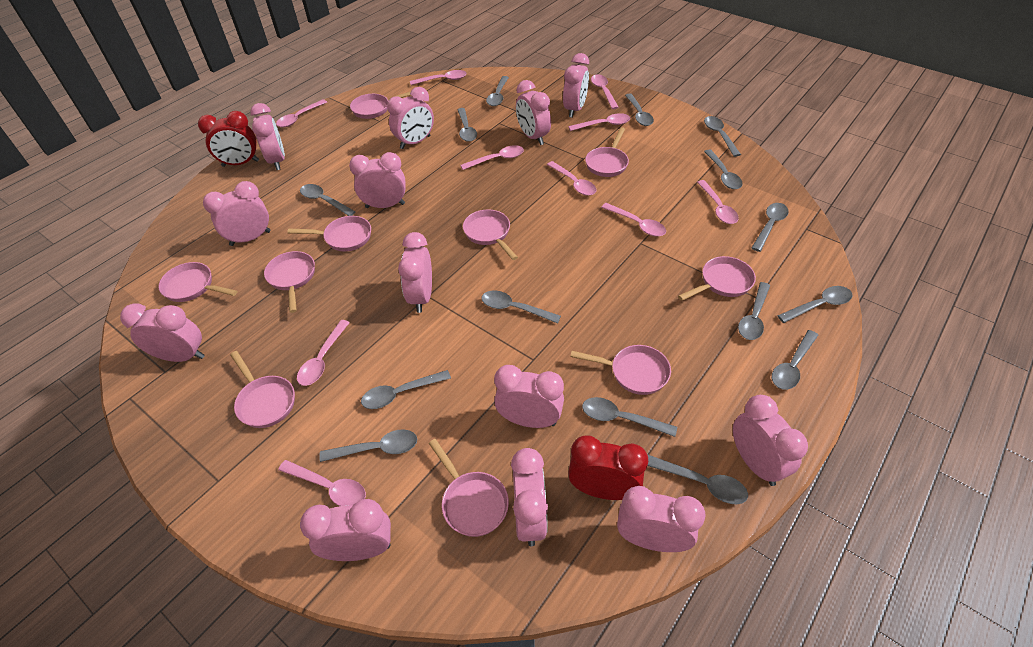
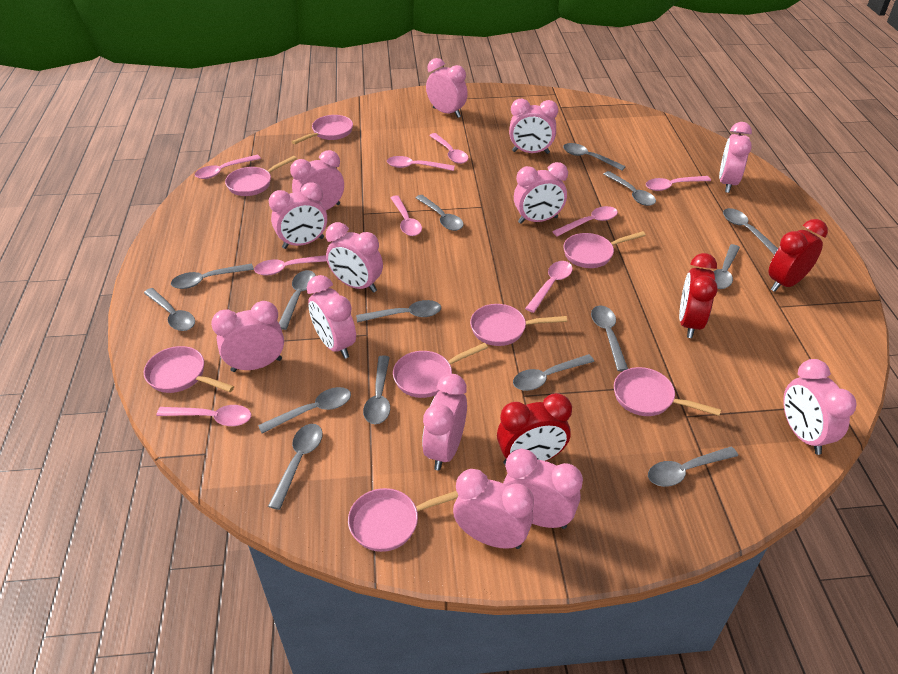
pink pan: 10 -> 8
pink spoon: 10 -> 9
red clock: 2 -> 3

